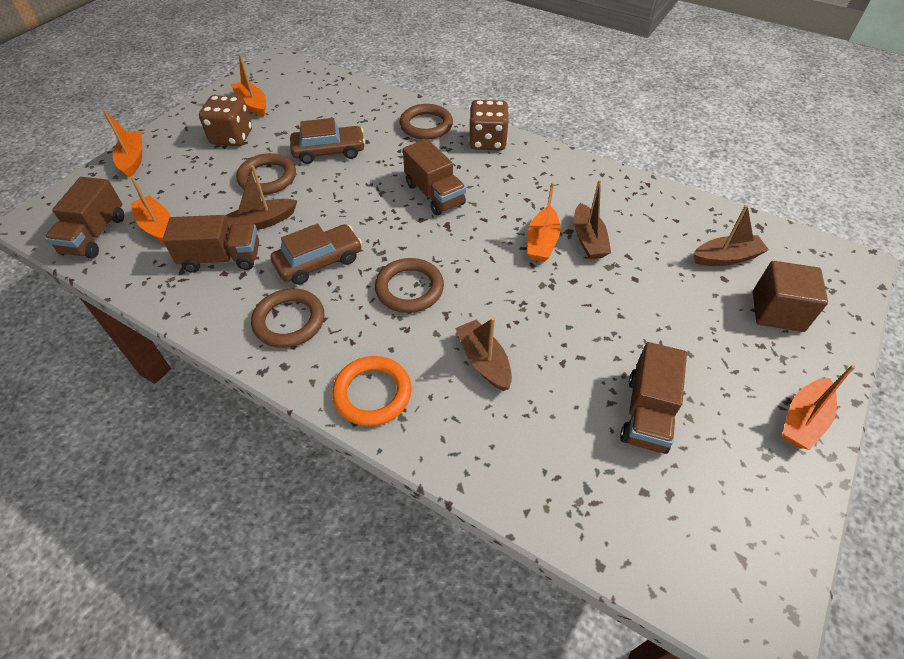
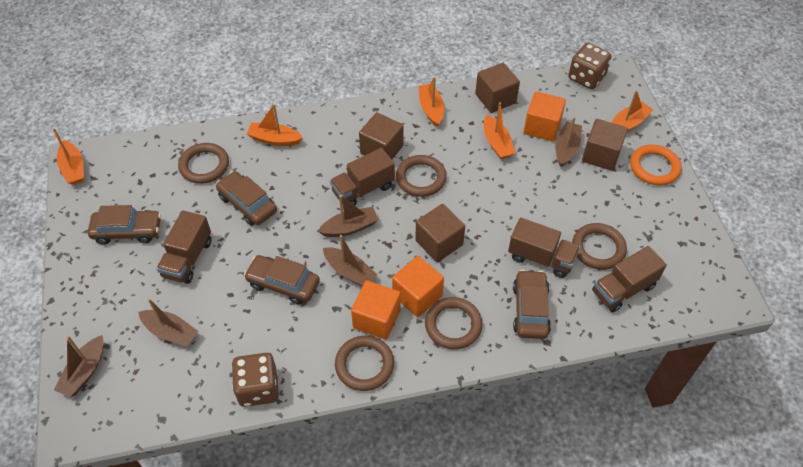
brown boat: 4 -> 5
brown car: 2 -> 4
brown cube: 1 -> 4
brown ring: 4 -> 5
orange cube: 0 -> 3

